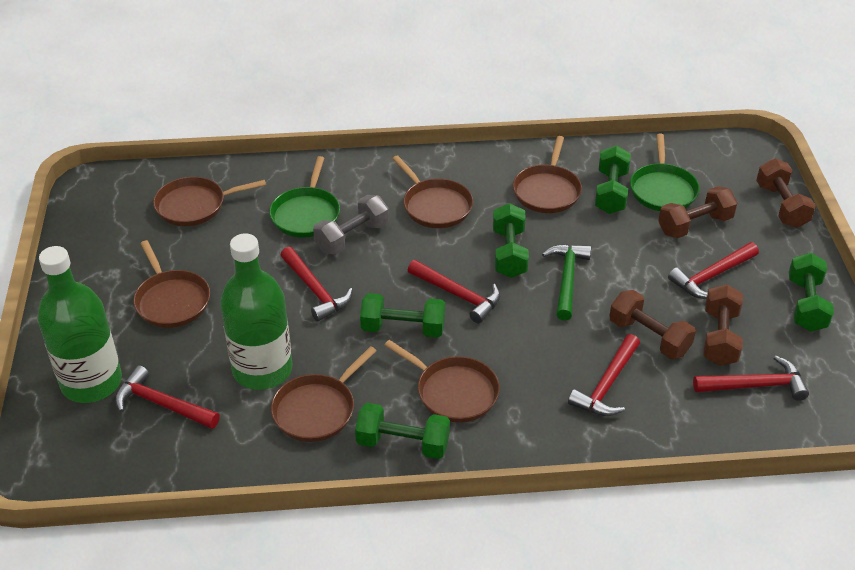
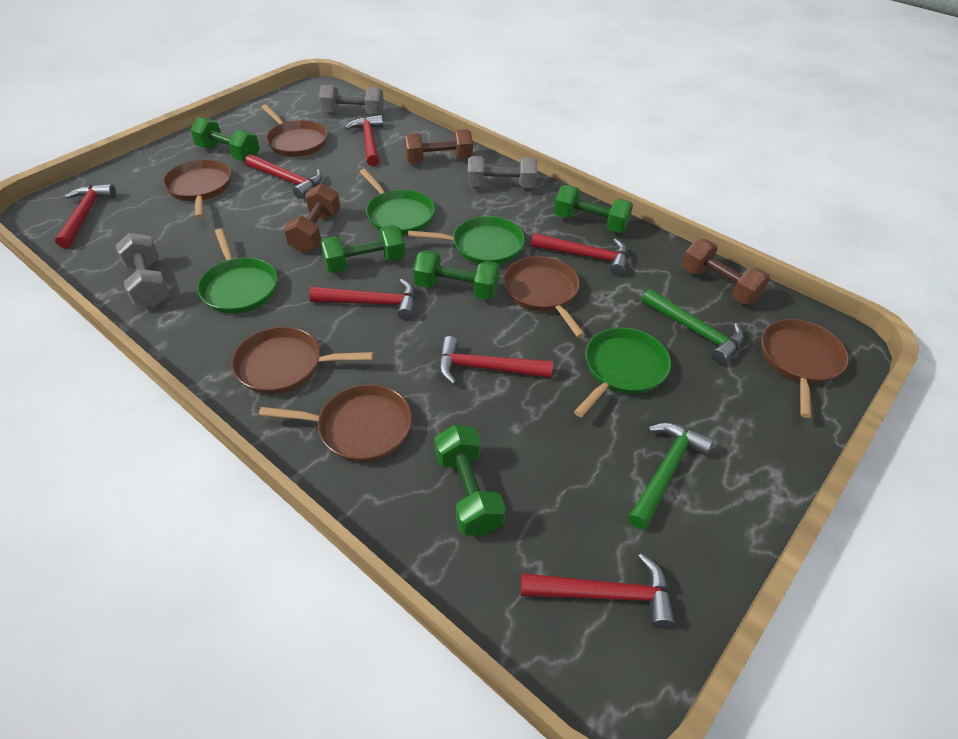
brown dumbbell: 4 -> 3
green bottle: 2 -> 0
green hammer: 1 -> 2
green pan: 2 -> 4
grey dumbbell: 1 -> 3
red hammer: 6 -> 7

